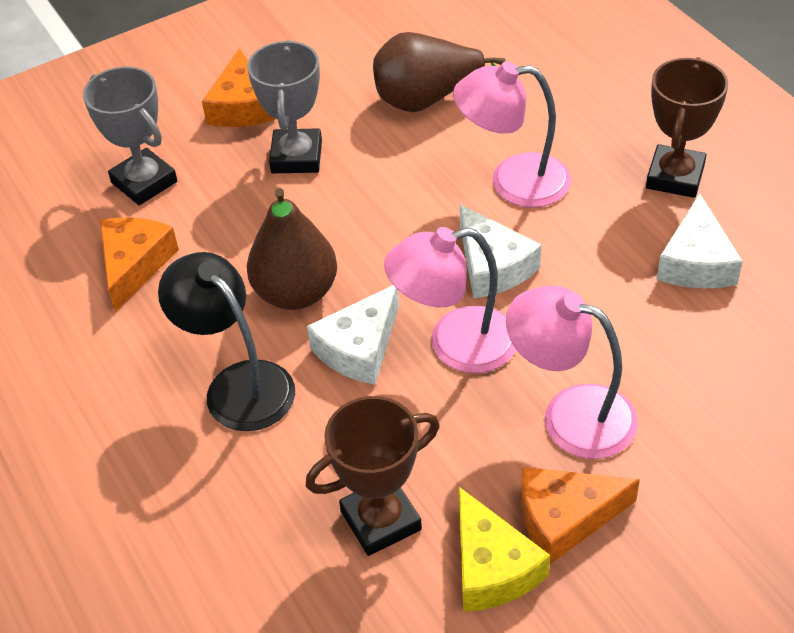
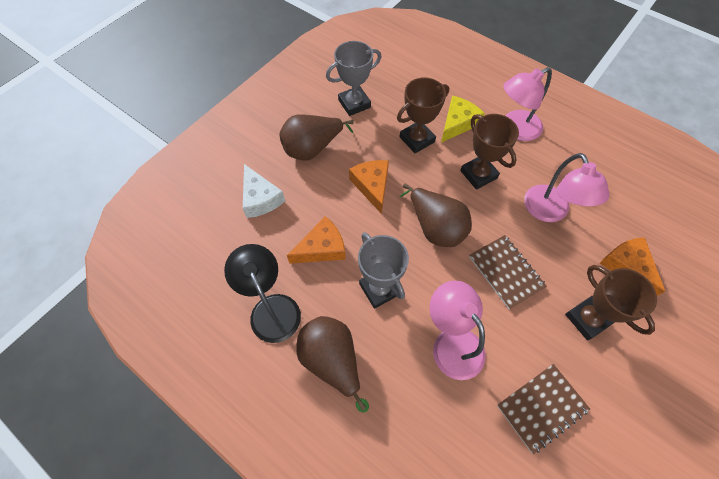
brown notebook: 0 -> 2
brown pear: 2 -> 3
brown trophy: 2 -> 3
white cheese: 3 -> 1

